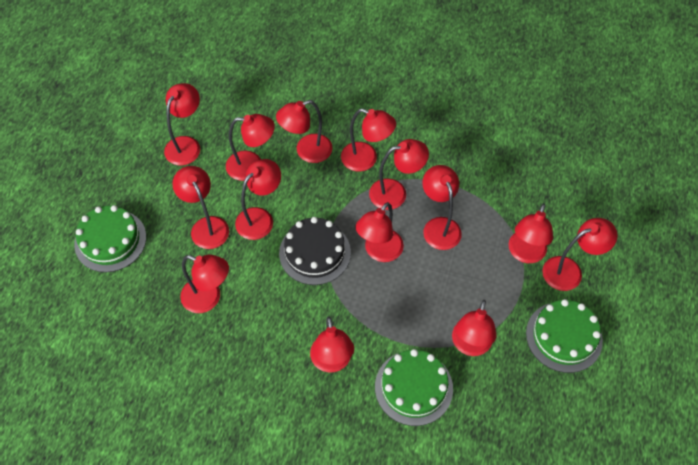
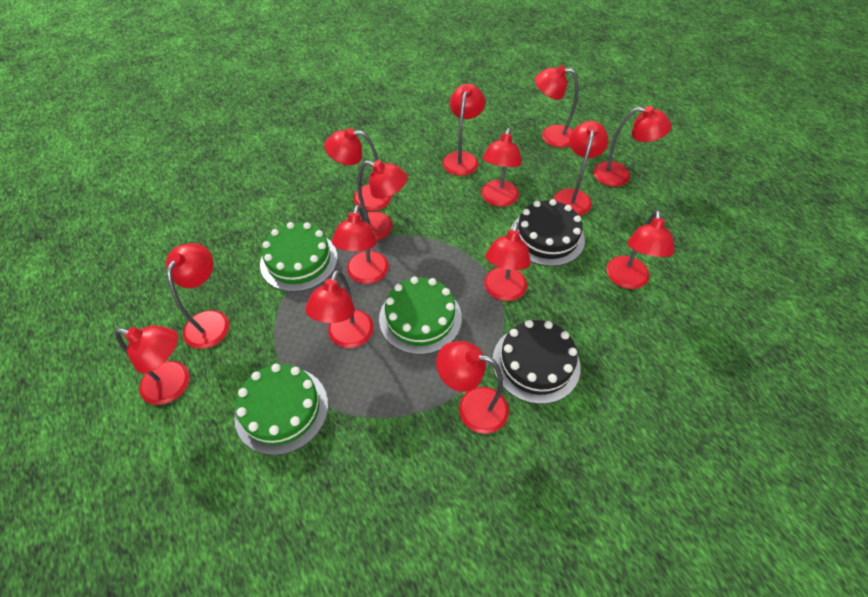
black cake: 1 -> 2

